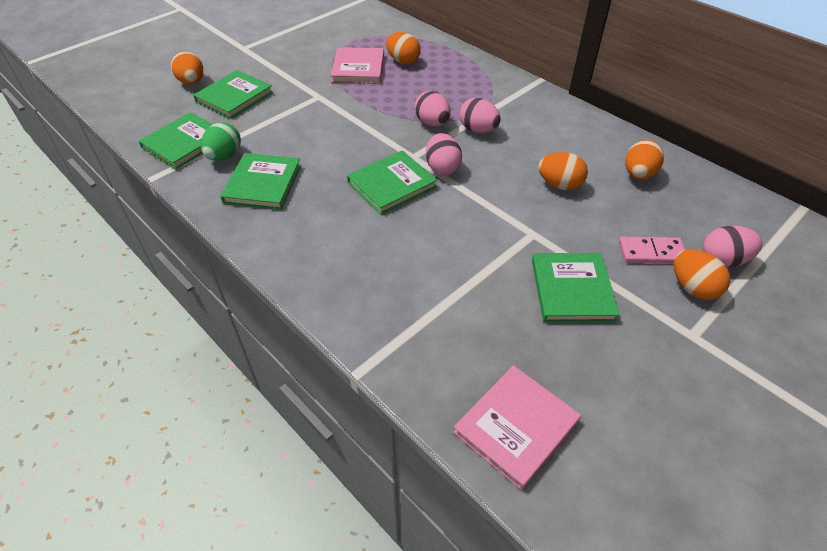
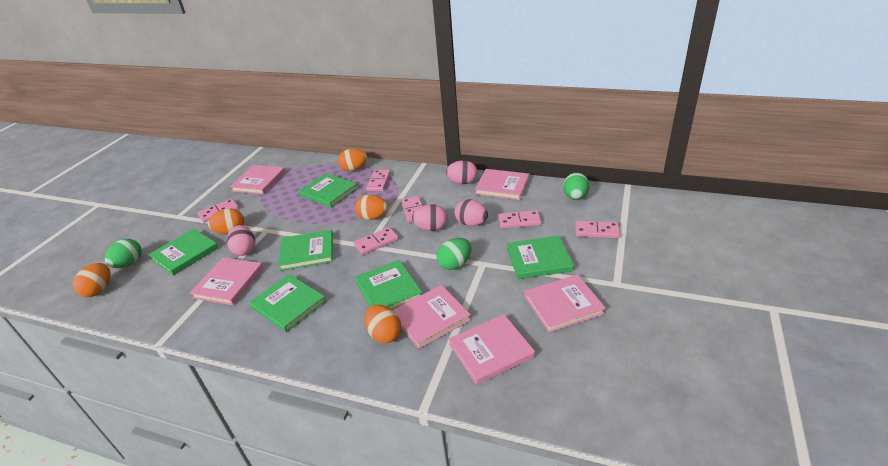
green book: 5 -> 6
green egg: 1 -> 3
pink book: 2 -> 6
pink domino: 1 -> 6

